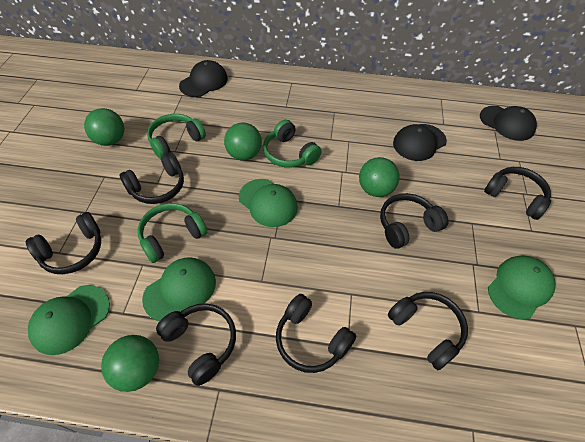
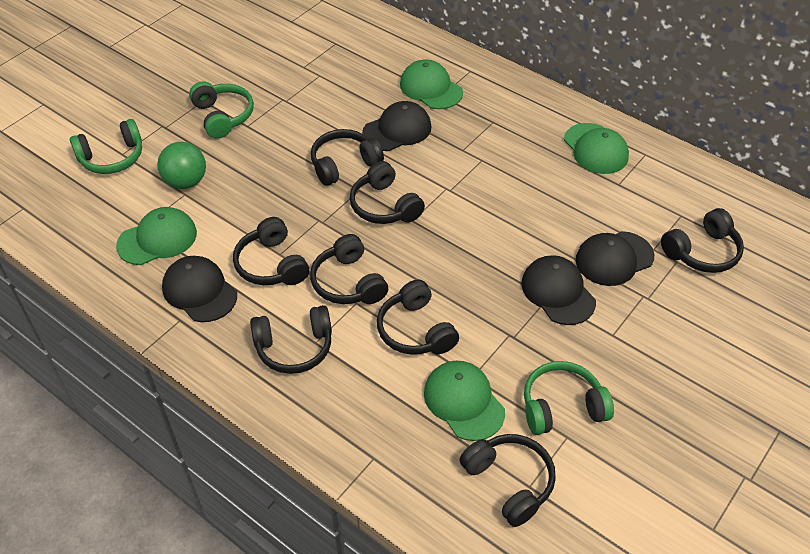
black cap: 3 -> 4
black headphones: 7 -> 8
green ball: 4 -> 1

